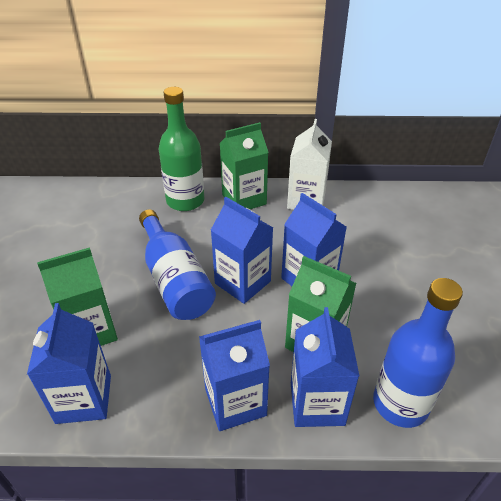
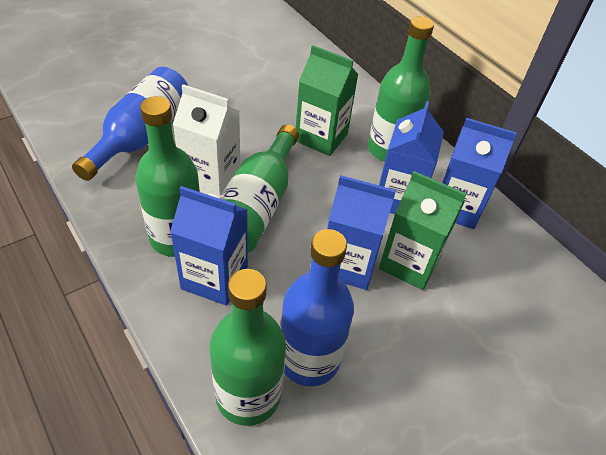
blue carton: 5 -> 4
green bottle: 1 -> 4
green carton: 3 -> 2

